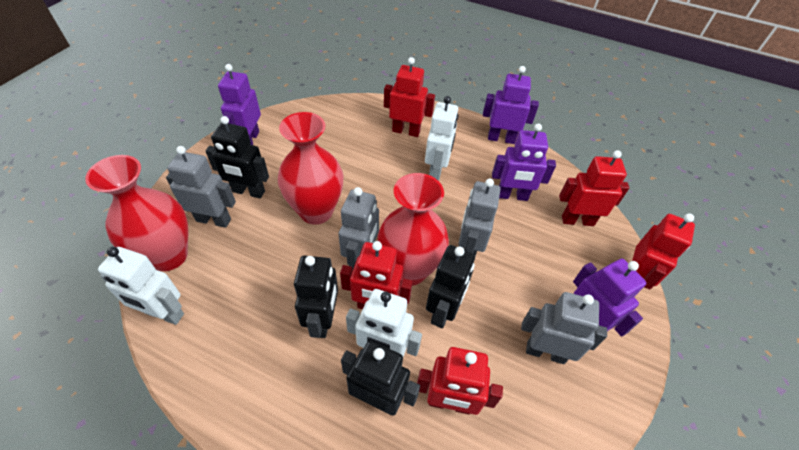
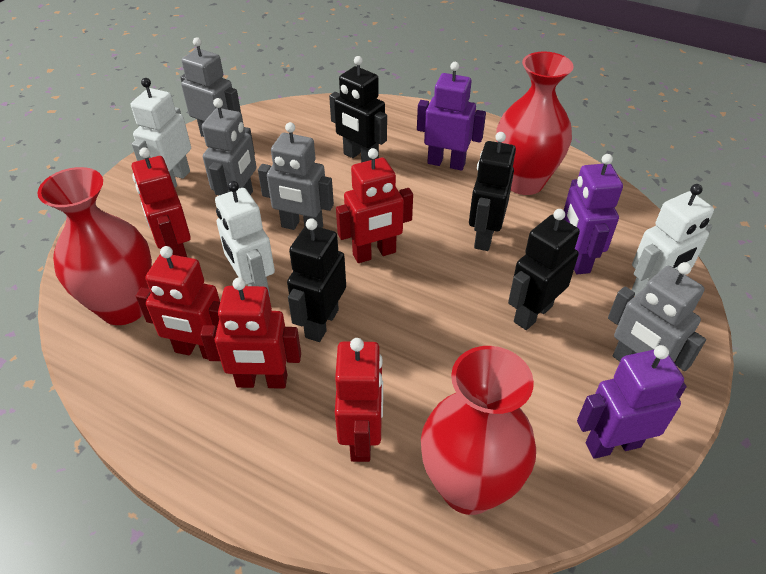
purple robot: 4 -> 3

